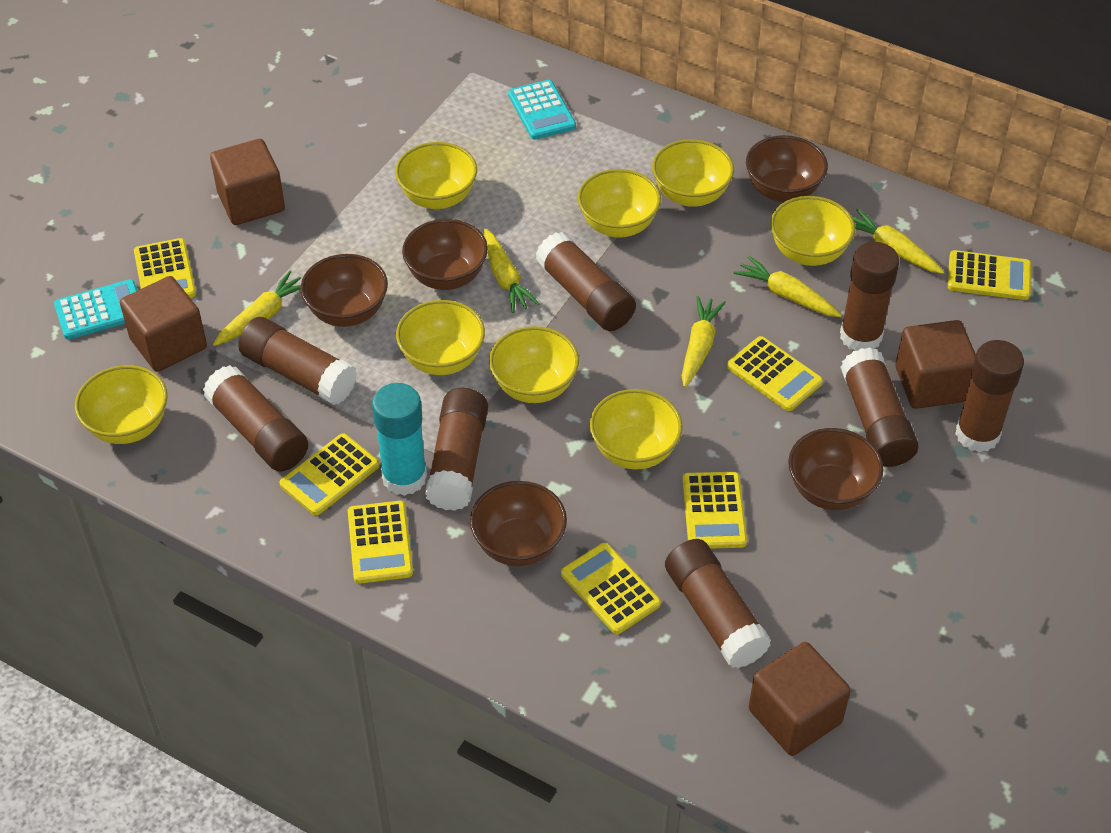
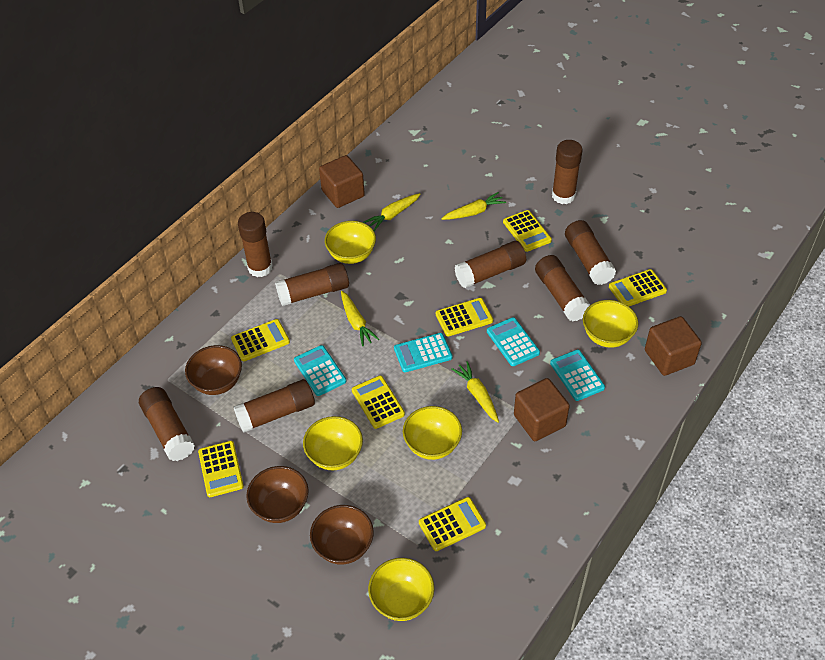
brown bowl: 5 -> 3
brown cube: 4 -> 3
turquoise calculator: 2 -> 4
turquoise glue stick: 1 -> 0
yellow bowl: 8 -> 5
yellow carrot: 5 -> 4

